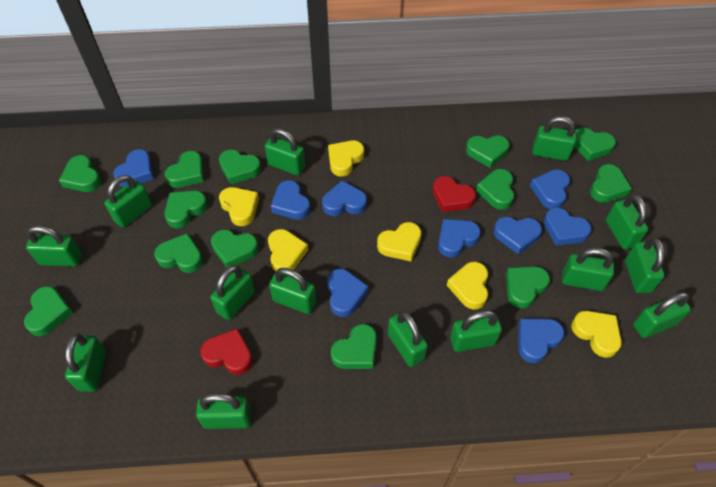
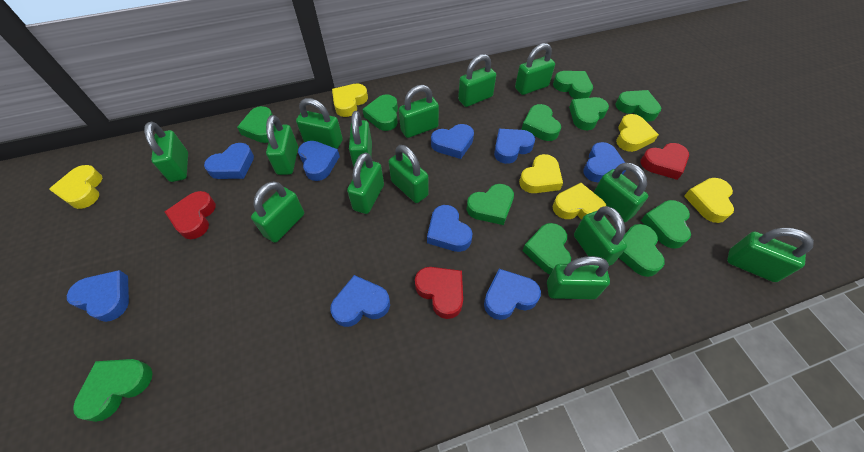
green heart: 13 -> 11
red heart: 2 -> 3

